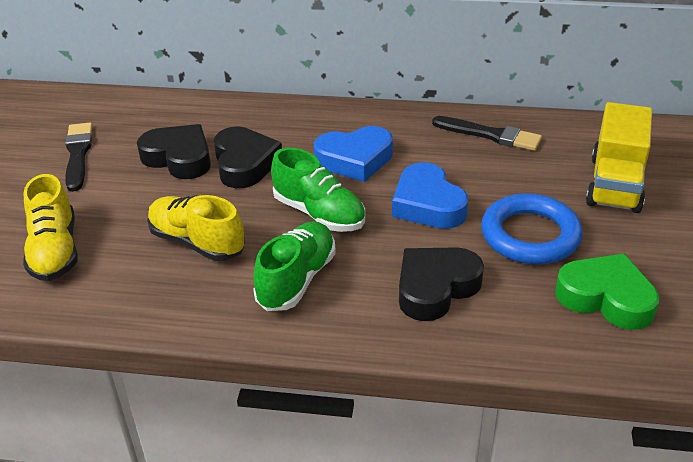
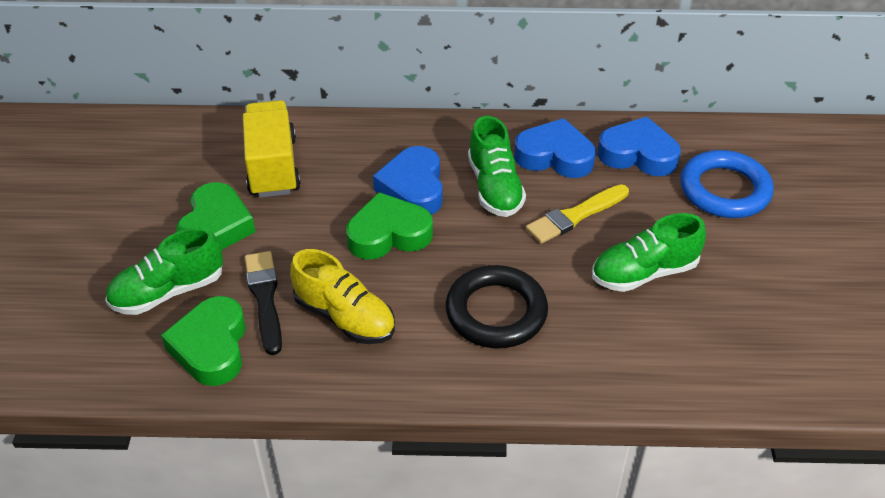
black brush: 2 -> 1
black heart: 3 -> 0
black ring: 0 -> 1
blue heart: 2 -> 3
green heart: 1 -> 3
green shoe: 2 -> 3
yellow brush: 0 -> 1
yellow shoe: 2 -> 1

